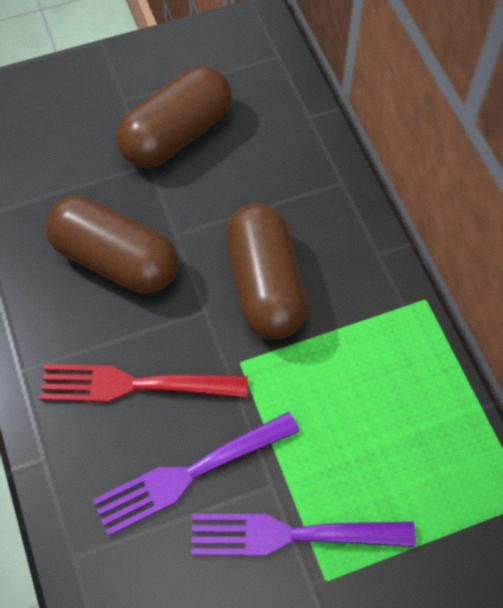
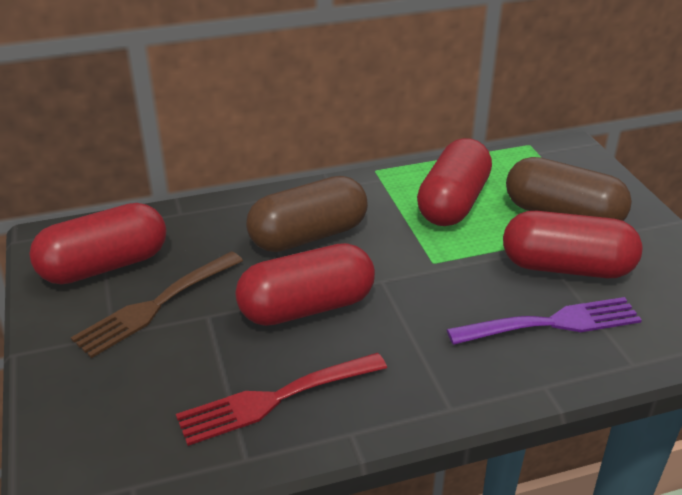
brown capsule: 3 -> 2
brown fork: 0 -> 1
purple fork: 2 -> 1
red capsule: 0 -> 4

